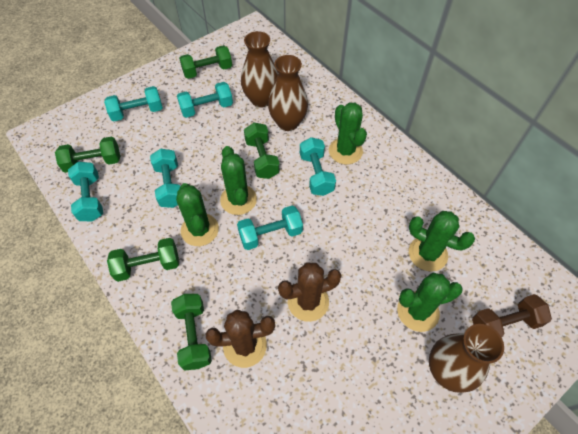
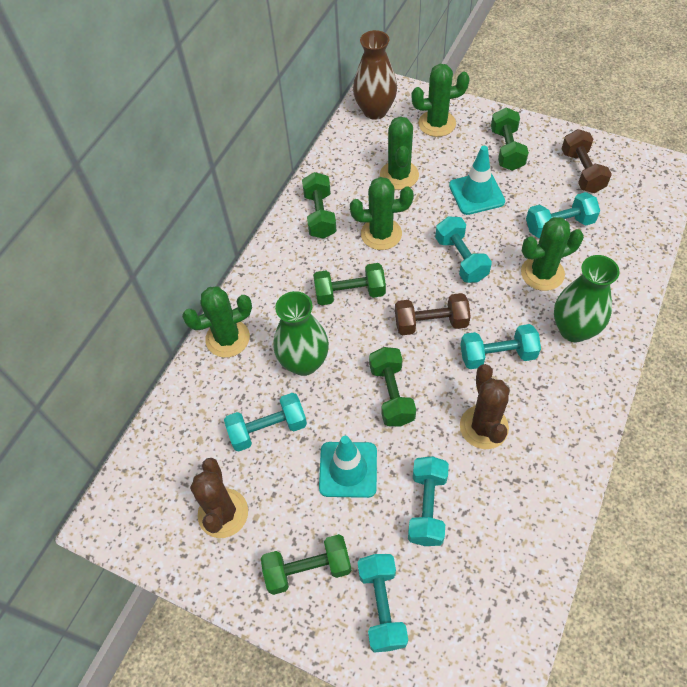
brown dumbbell: 1 -> 2
brown vase: 3 -> 1
green vase: 0 -> 2
turquoise traffic cone: 0 -> 2

